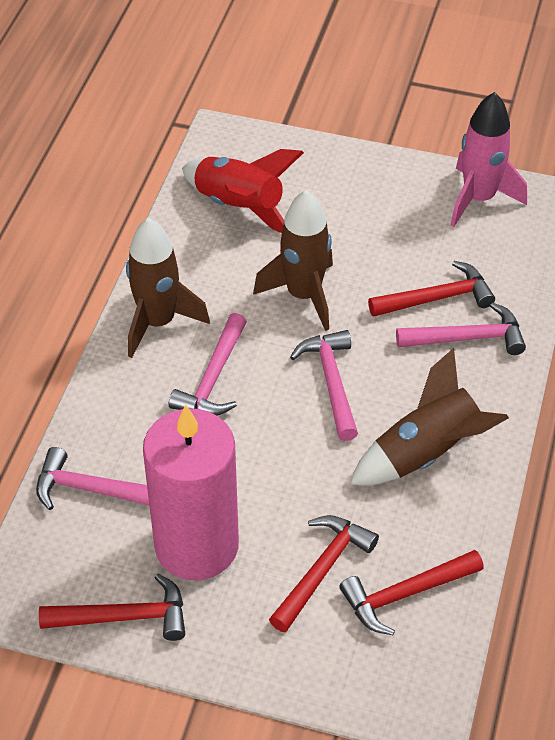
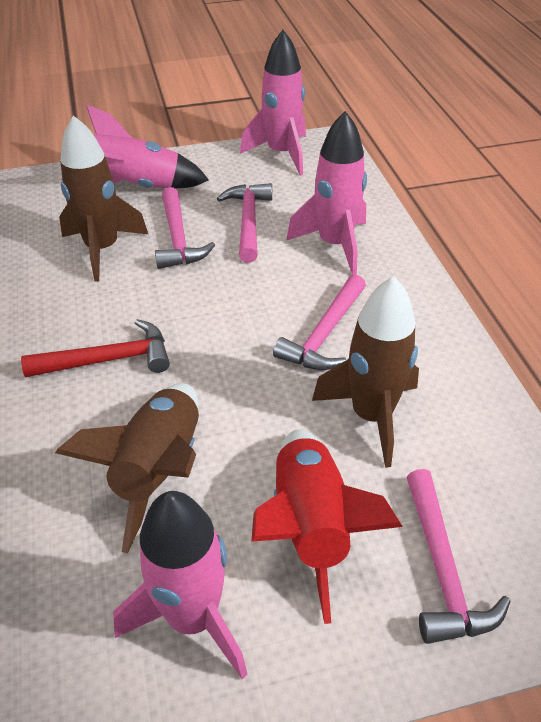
pink candle: 1 -> 0
pink rocket: 1 -> 4
red hammer: 4 -> 1

